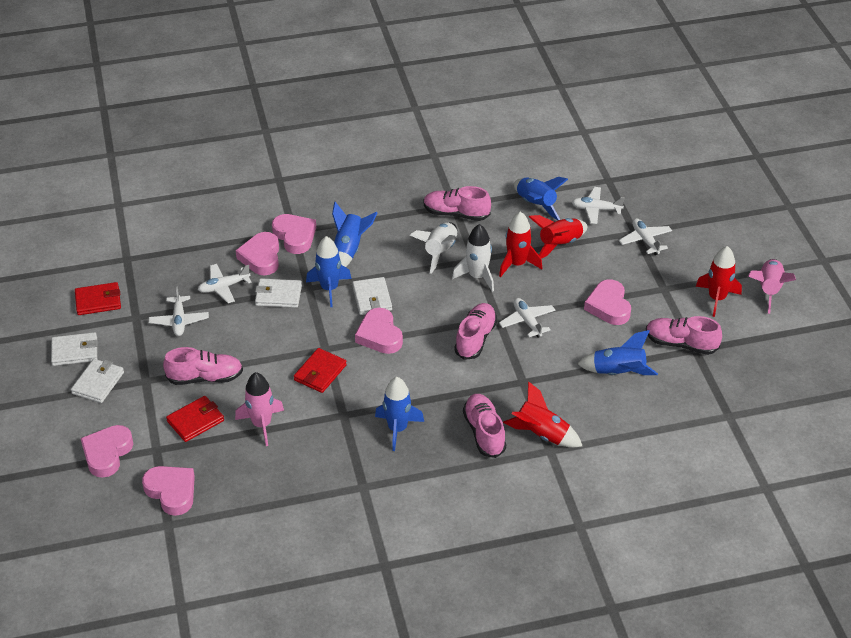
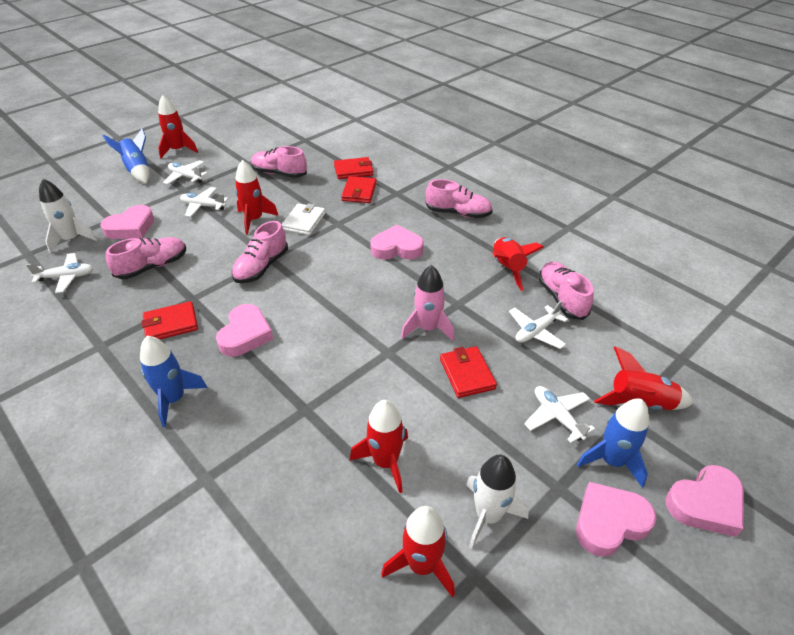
blue rocket: 5 -> 3
pink heart: 6 -> 5
pink rocket: 2 -> 1
red rocket: 4 -> 6
red wallet: 3 -> 4
white wallet: 4 -> 1

